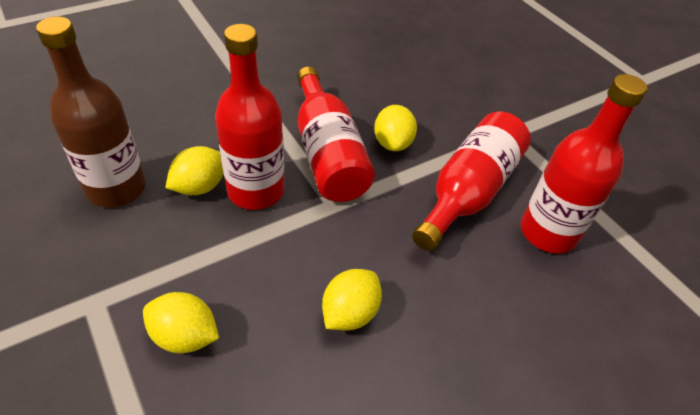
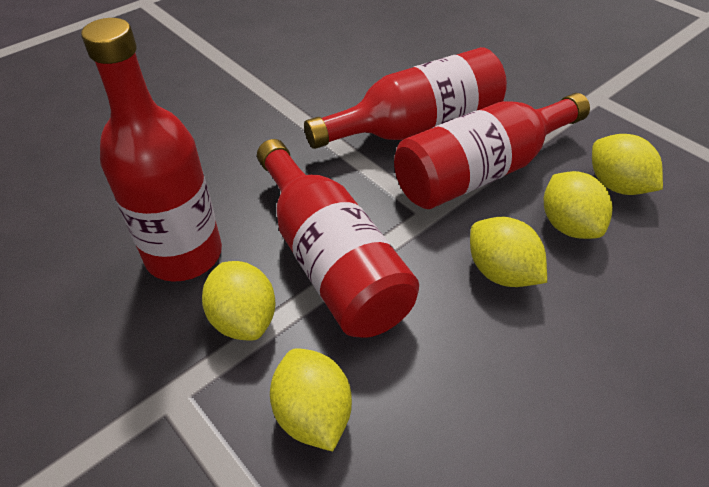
brown bottle: 1 -> 0
yellow lemon: 4 -> 5

